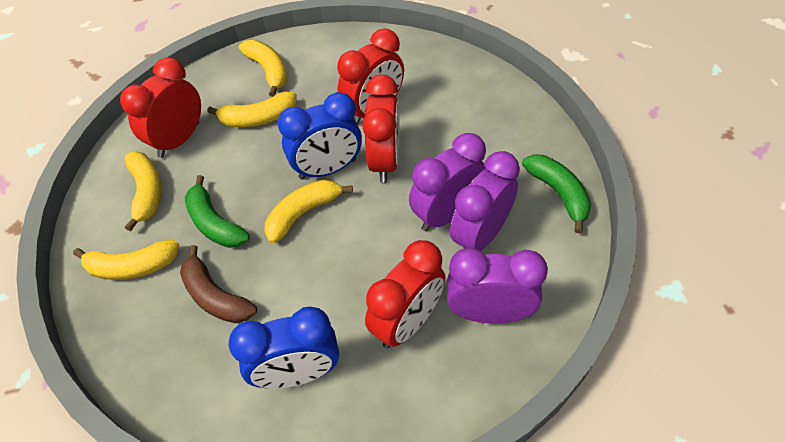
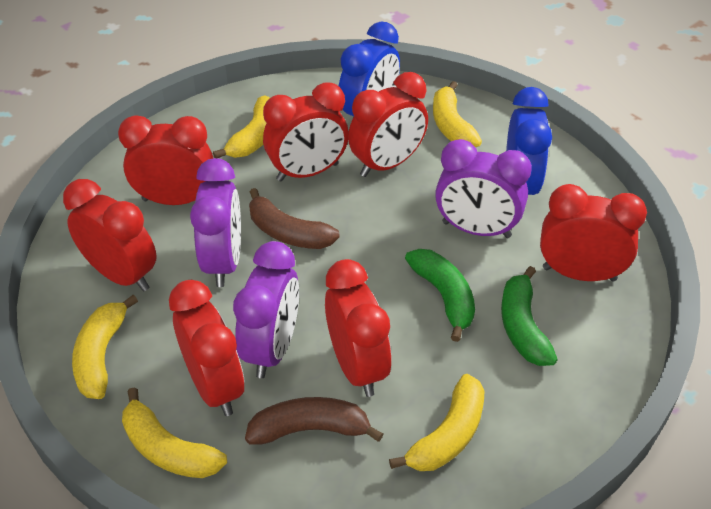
brown banana: 1 -> 2
red clock: 4 -> 7

